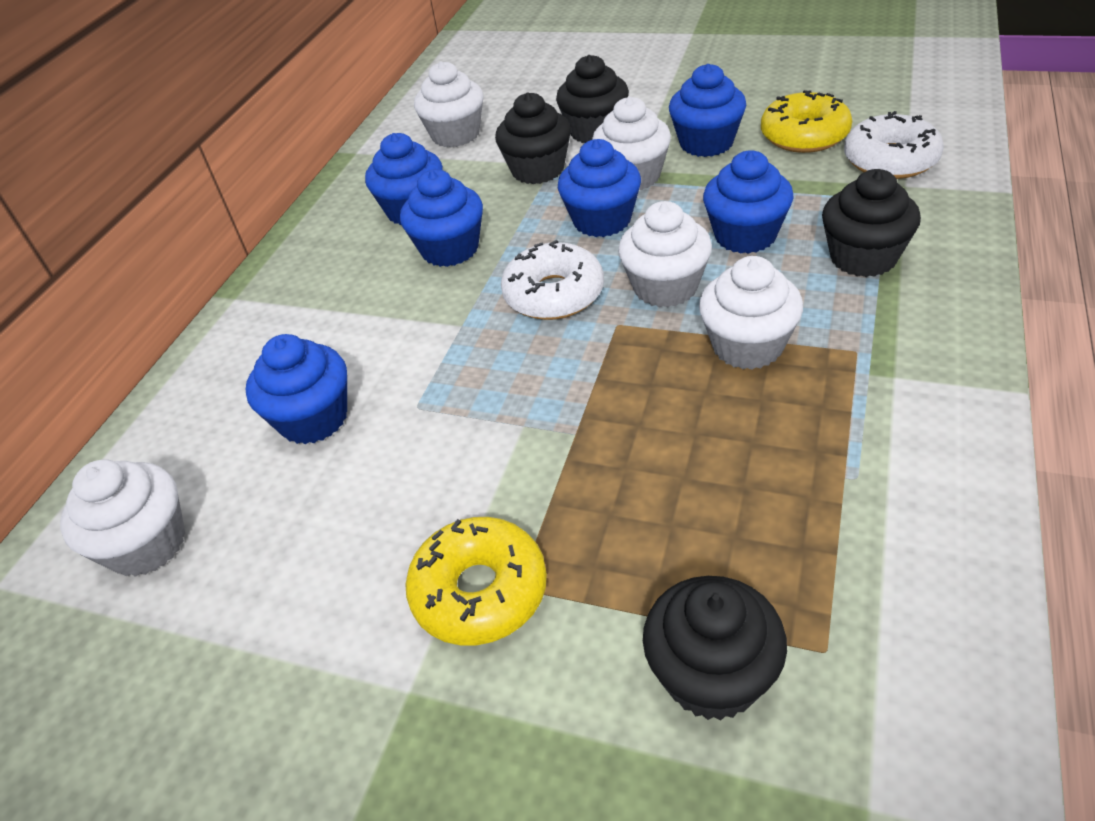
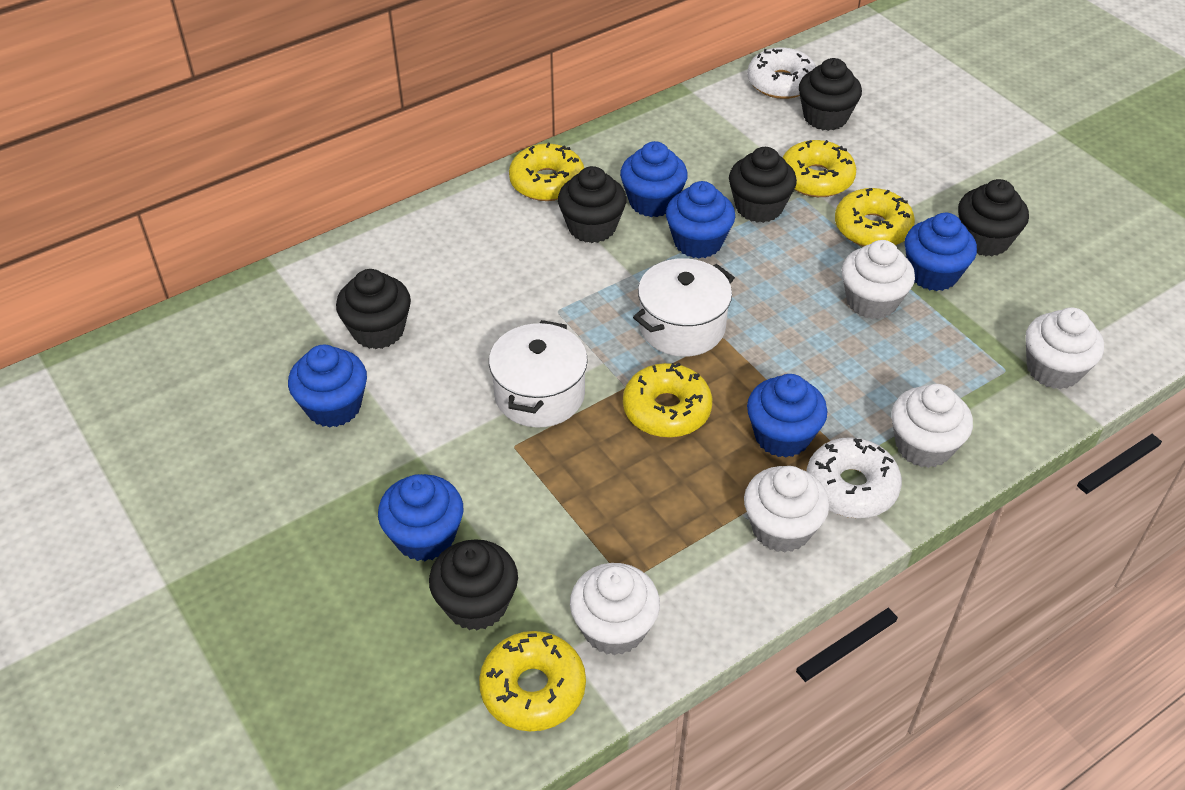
black cupcake: 4 -> 6
white pot: 0 -> 2
yellow donut: 2 -> 5

